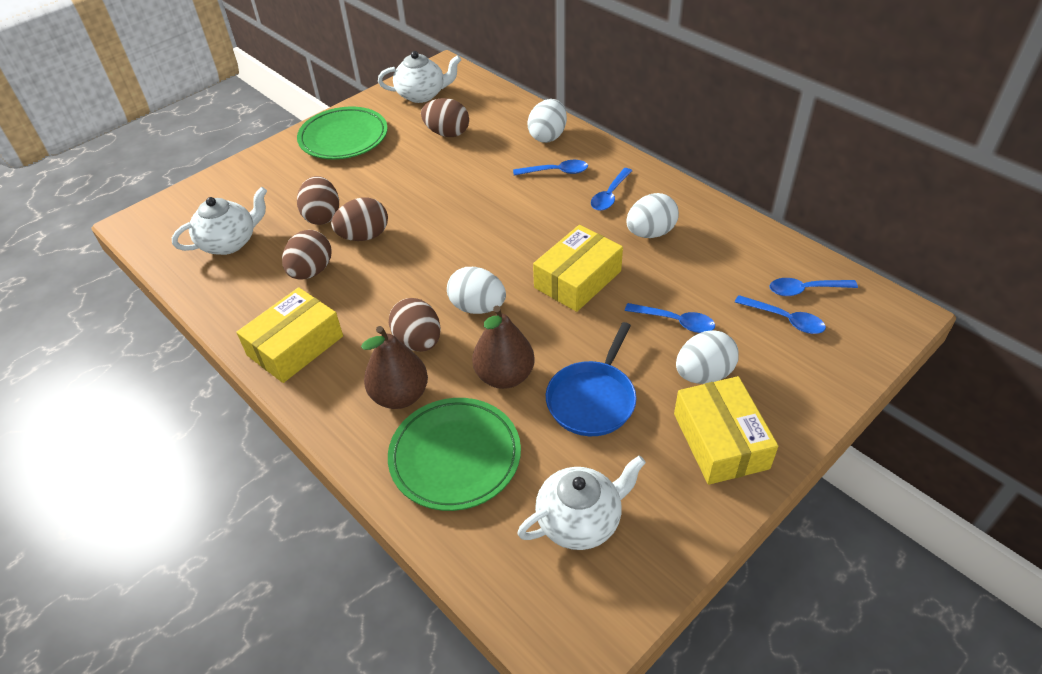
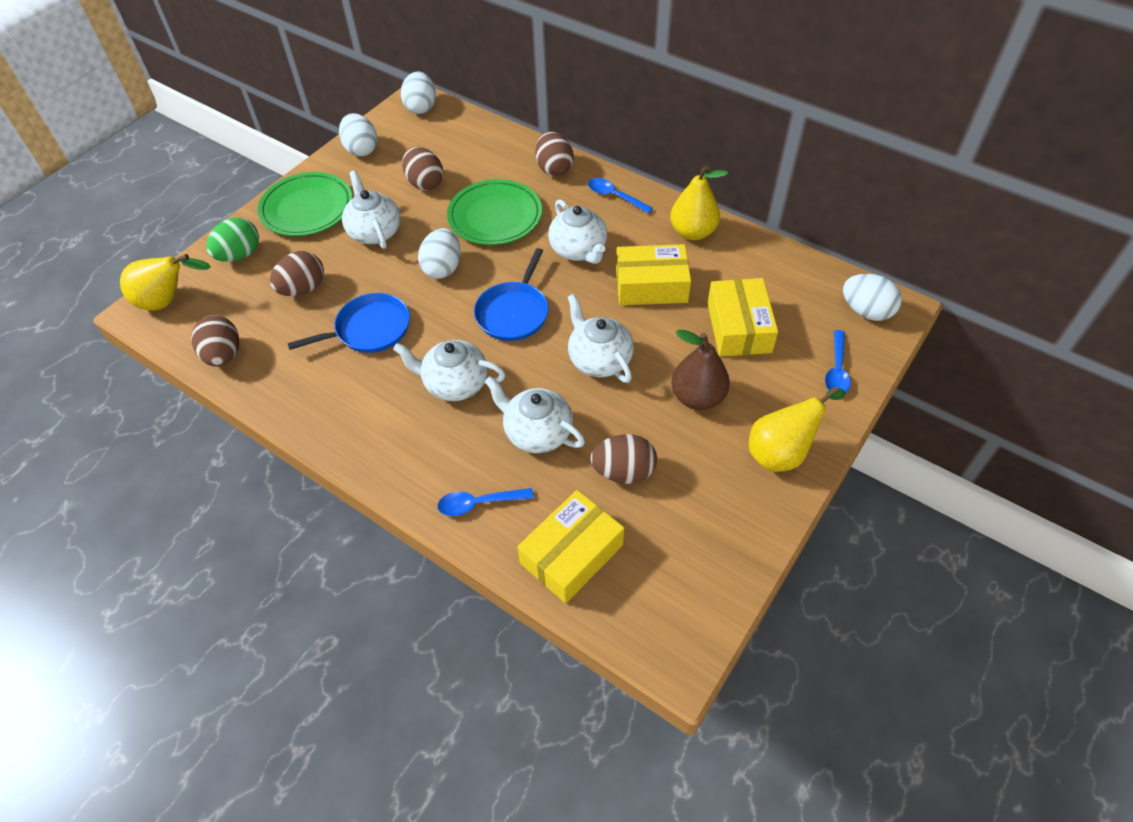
blue pan: 1 -> 2
blue spoon: 5 -> 3
brown pear: 2 -> 1
green egg: 0 -> 1
white teapot: 3 -> 5
yellow pear: 0 -> 3

